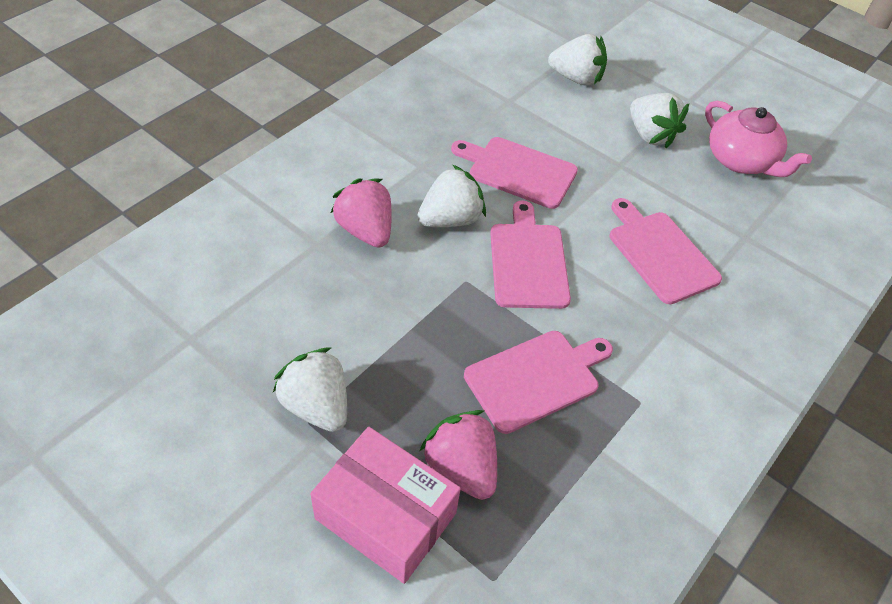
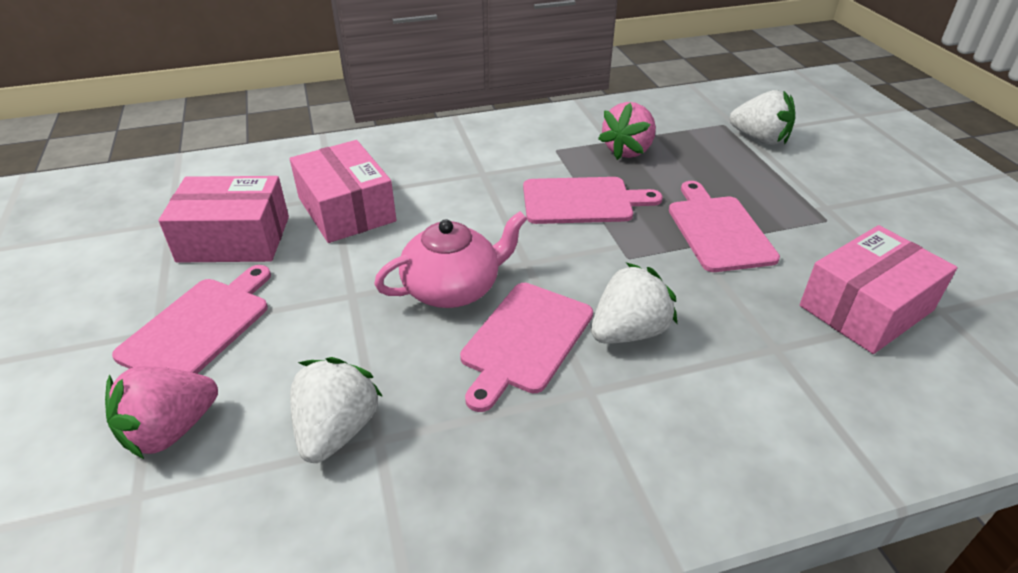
pink box: 1 -> 3
white strawberry: 4 -> 3

